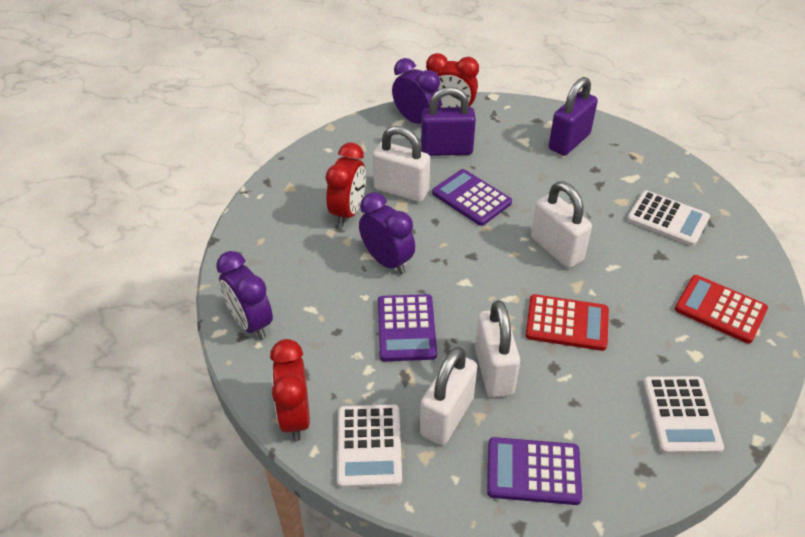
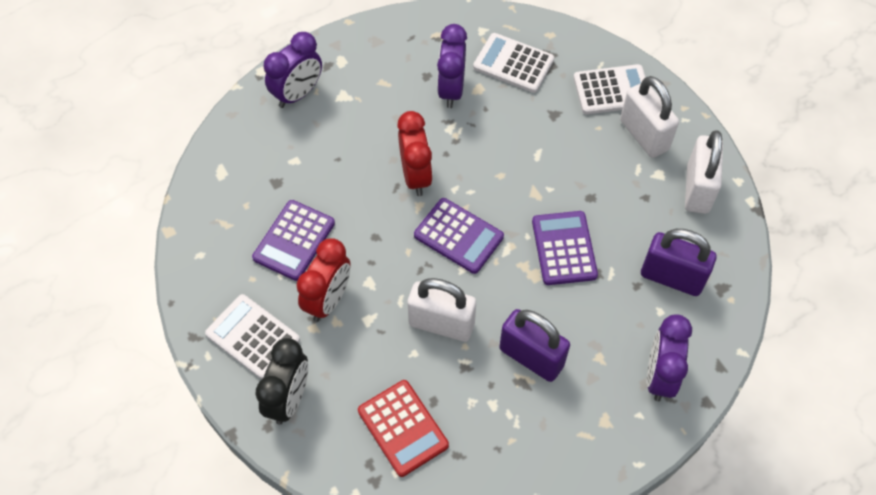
black clock: 0 -> 1
red calculator: 2 -> 1
red clock: 3 -> 2
white padlock: 4 -> 3

